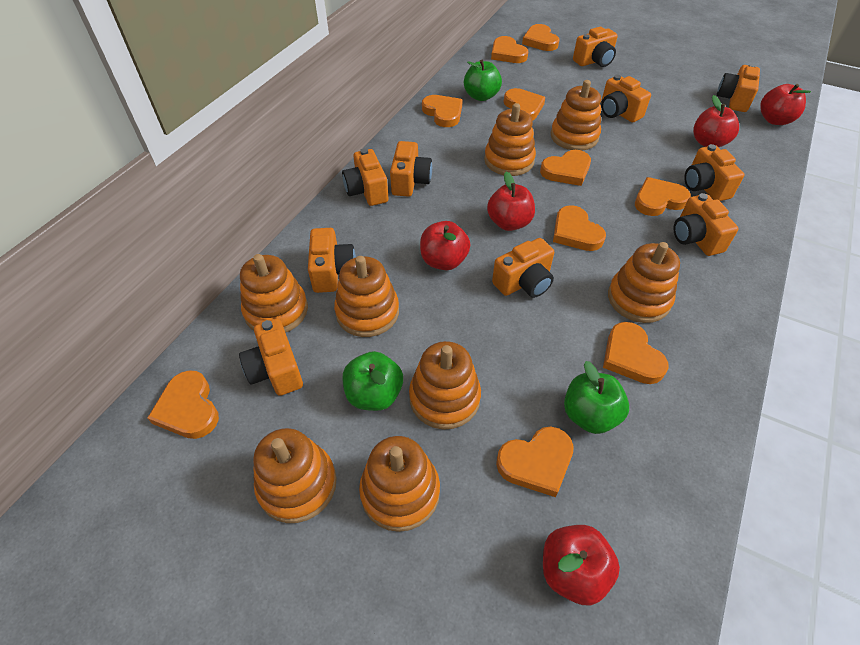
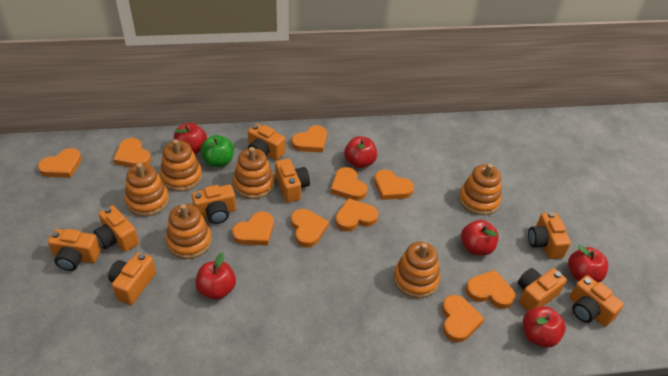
green apple: 3 -> 1
orange camera: 10 -> 9
orange stacking toy: 8 -> 6
red apple: 5 -> 6

